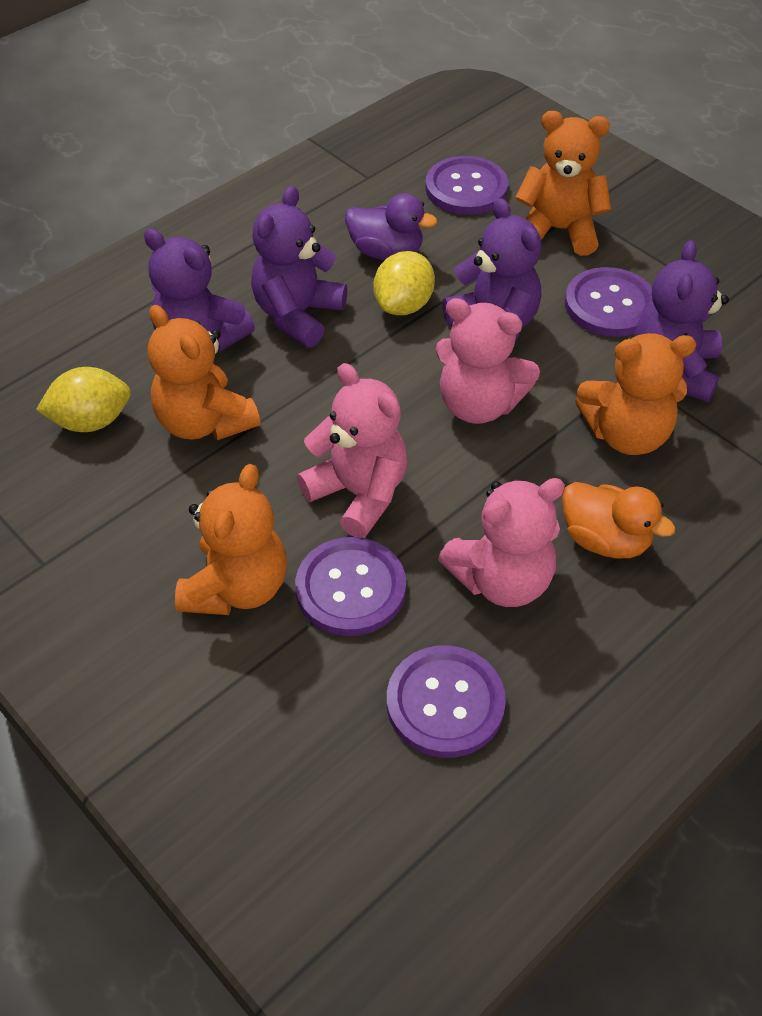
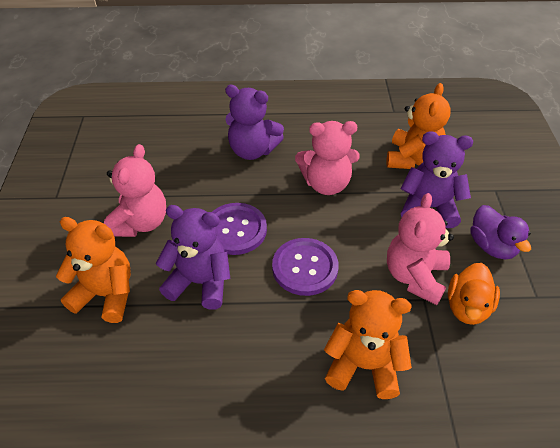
orange teddy bear: 4 -> 3
purple button: 4 -> 2
purple teddy bear: 4 -> 3
yellow lemon: 2 -> 0

